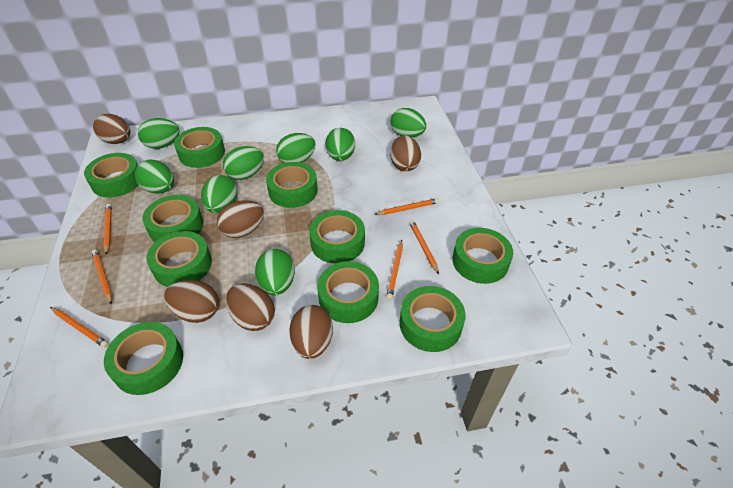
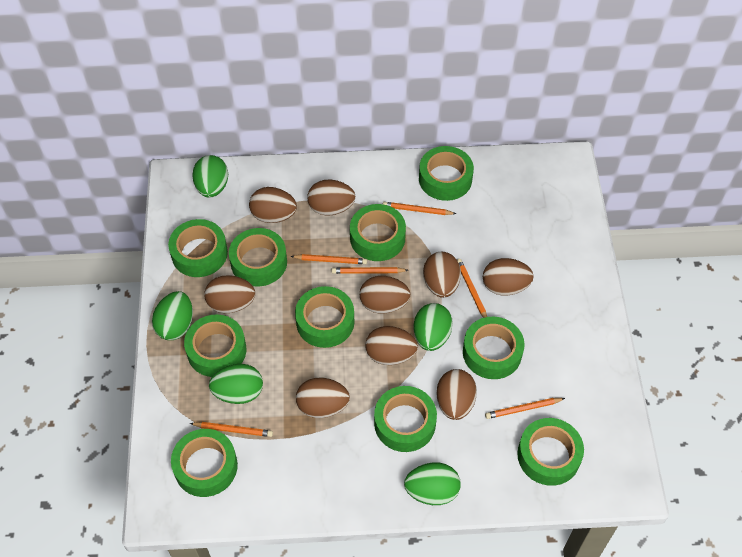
brown egg: 6 -> 9
green egg: 8 -> 5

